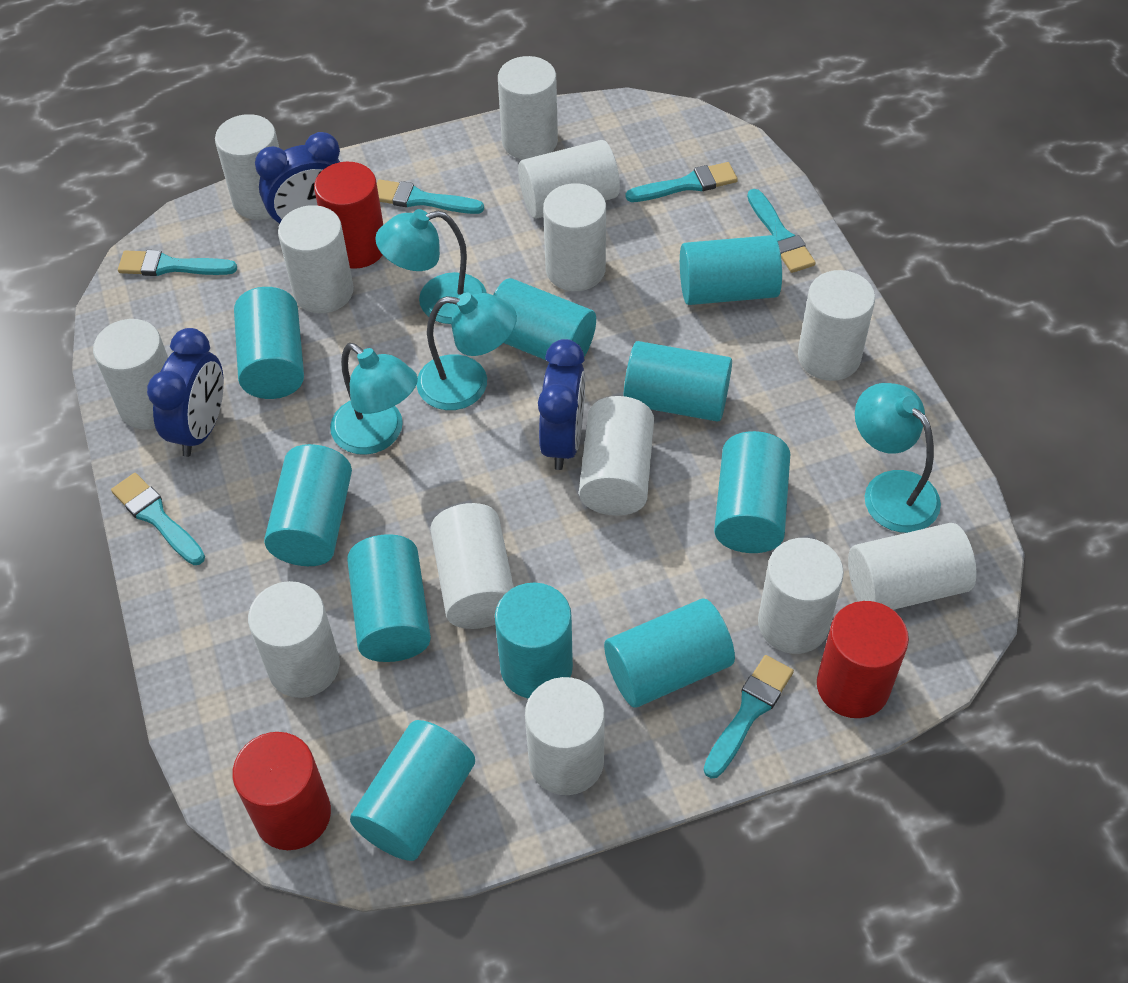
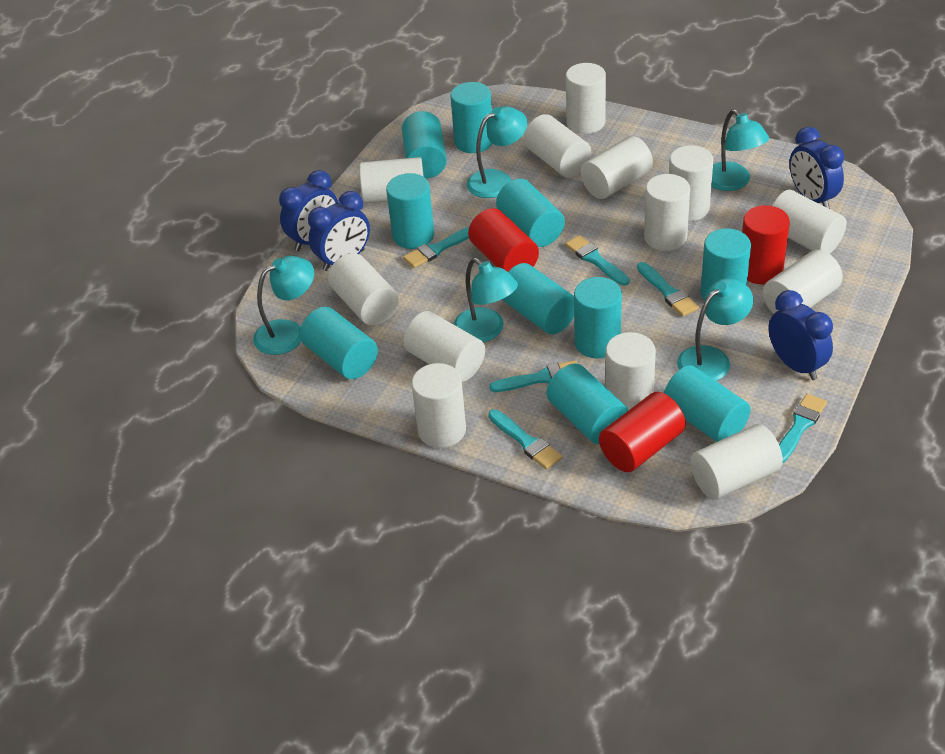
blue clock: 3 -> 4
turquoise lamp: 4 -> 5

